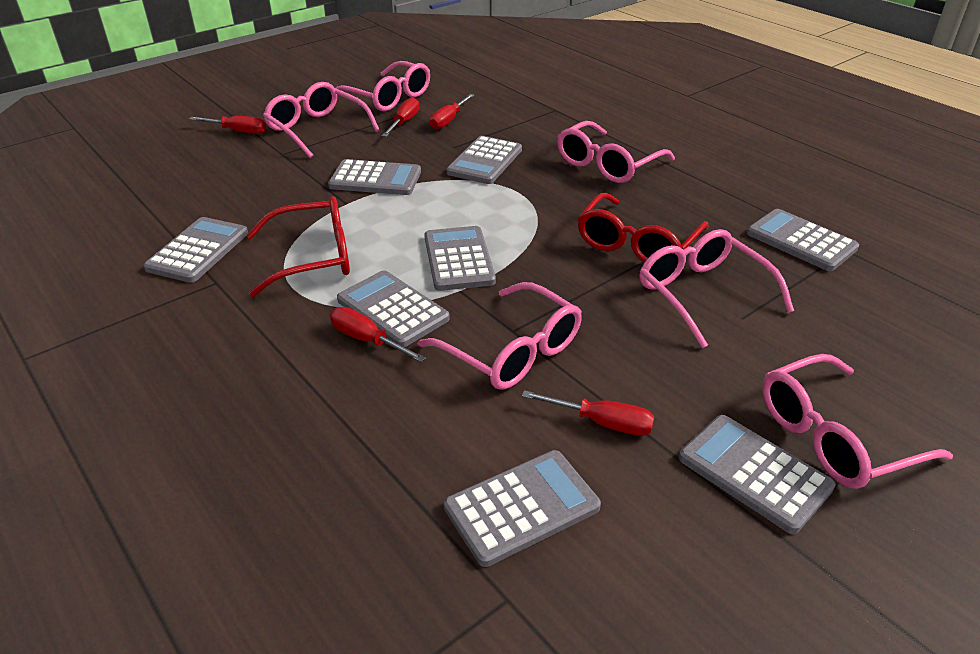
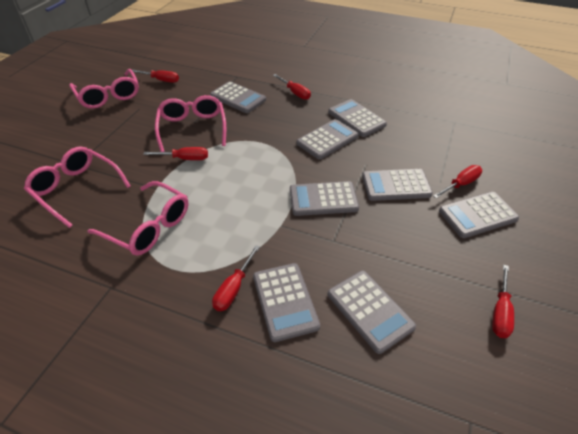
pink glasses: 6 -> 4
red glasses: 2 -> 0
red screwdriver: 5 -> 6

